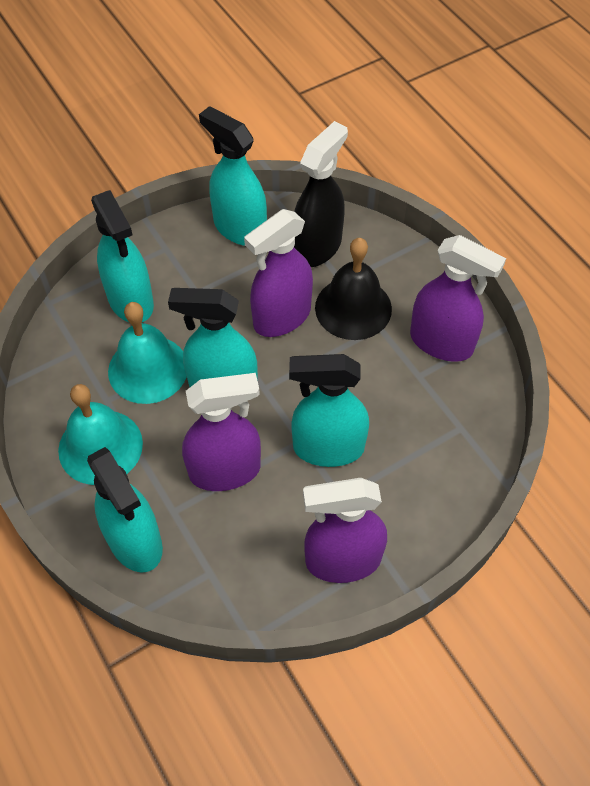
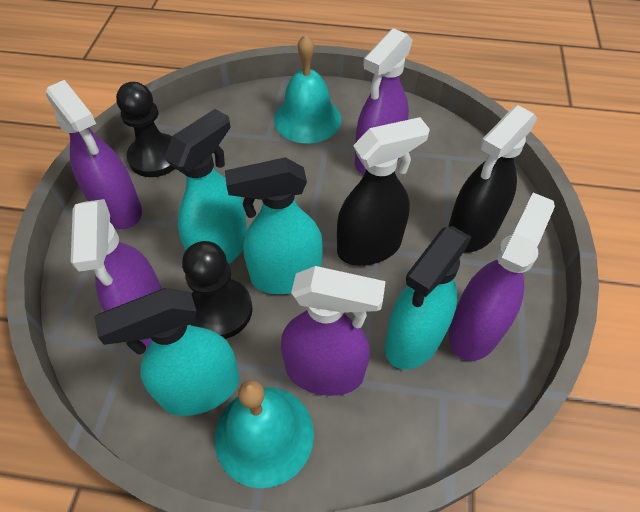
black bell: 1 -> 0
black pawn: 0 -> 2
black spray bottle: 1 -> 2
purple spray bottle: 4 -> 5
turquoise spray bottle: 5 -> 4

